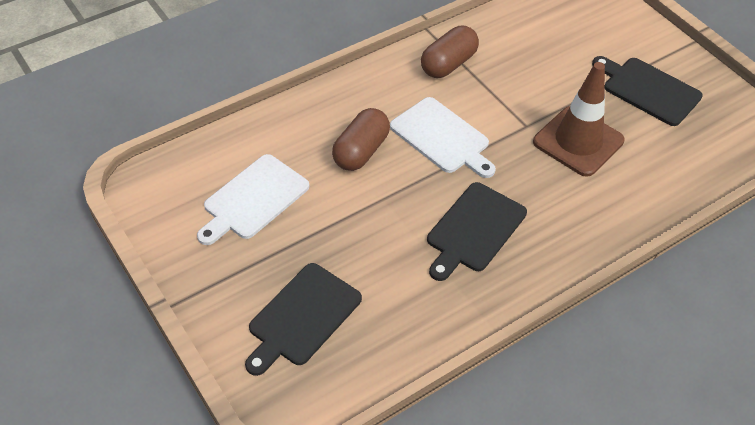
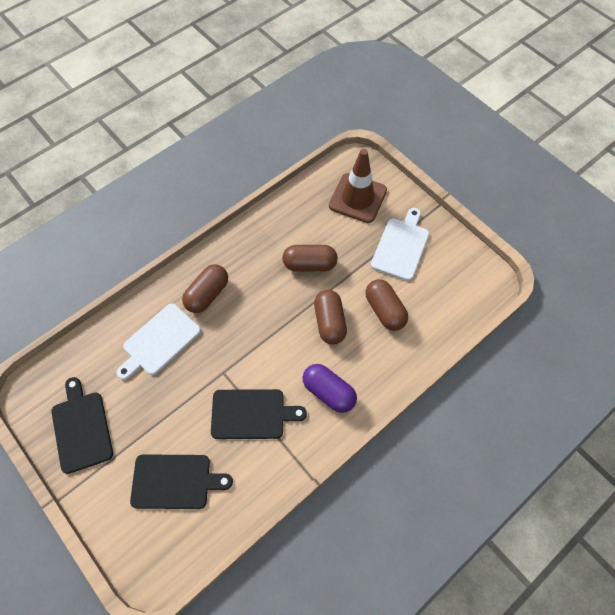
brown capsule: 2 -> 4
purple capsule: 0 -> 1

